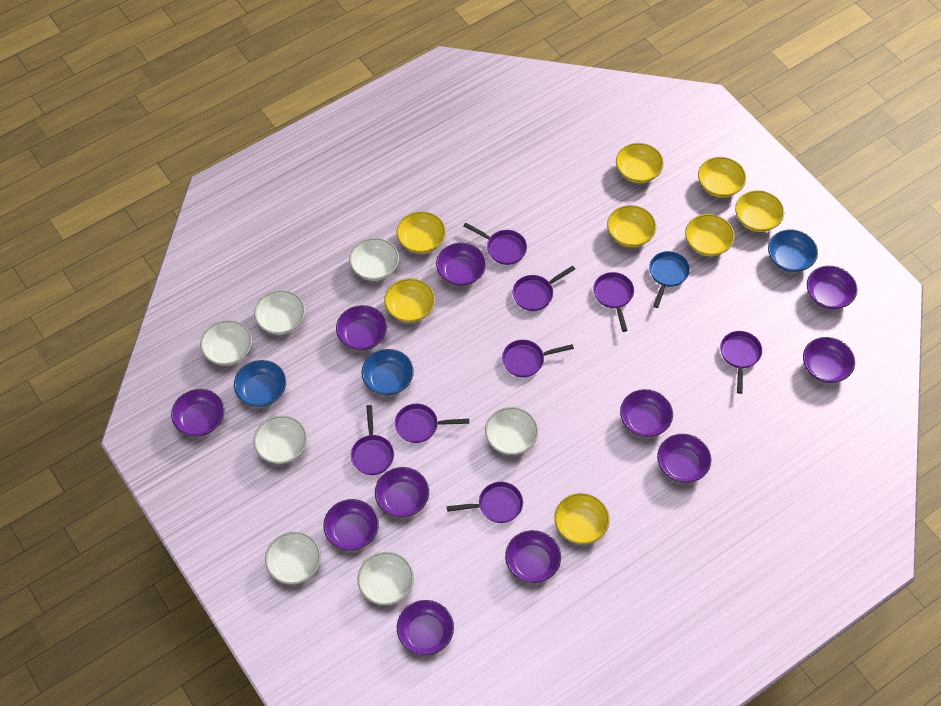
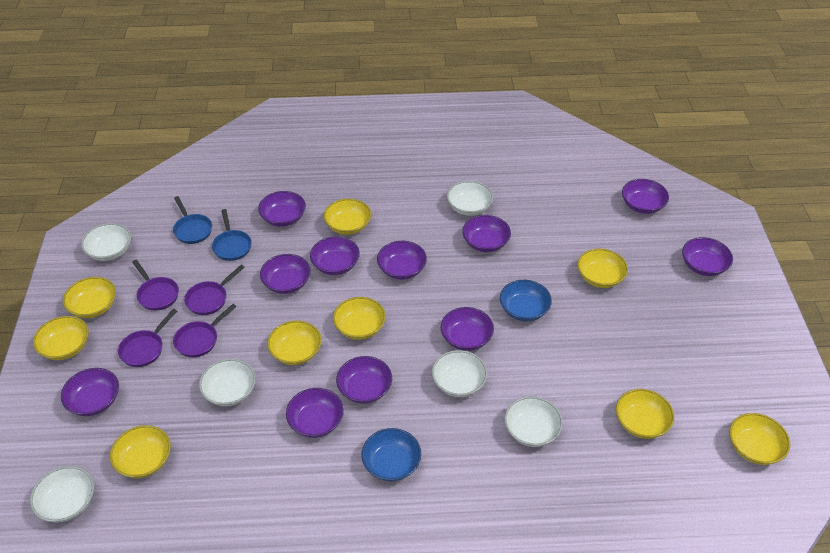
blue bowl: 3 -> 2
blue pan: 1 -> 2
purple pan: 8 -> 4
white bowl: 7 -> 6
yellow bowl: 8 -> 9

